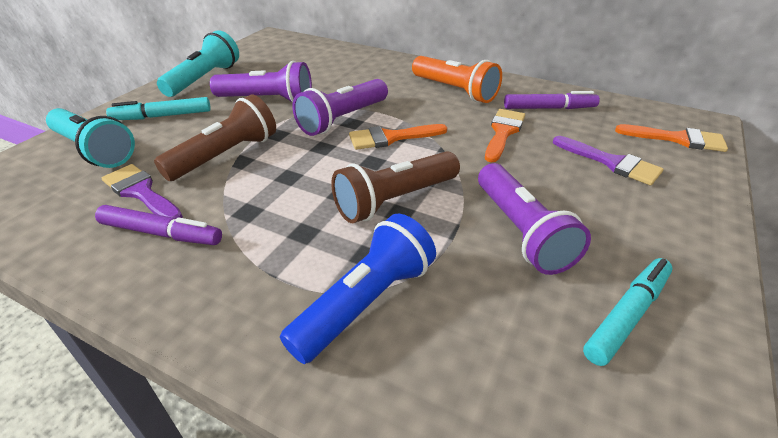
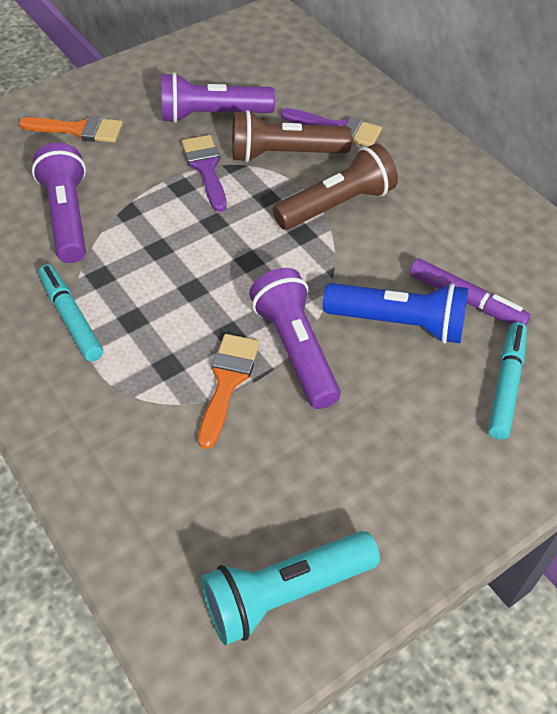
orange brush: 3 -> 2
orange flashlight: 1 -> 0
purple marker: 2 -> 1
turquoise flashlight: 2 -> 1

